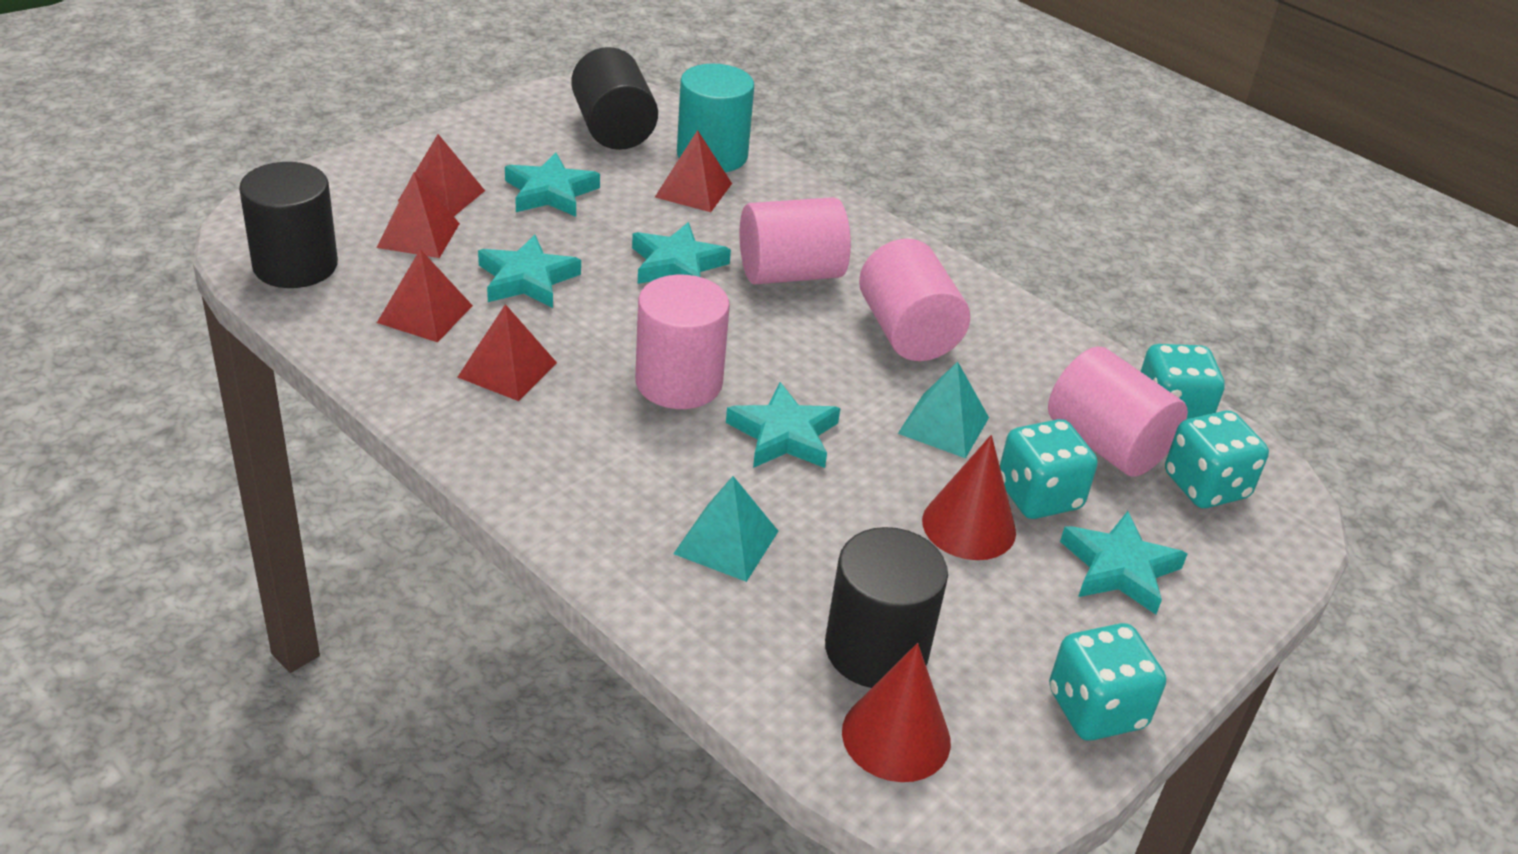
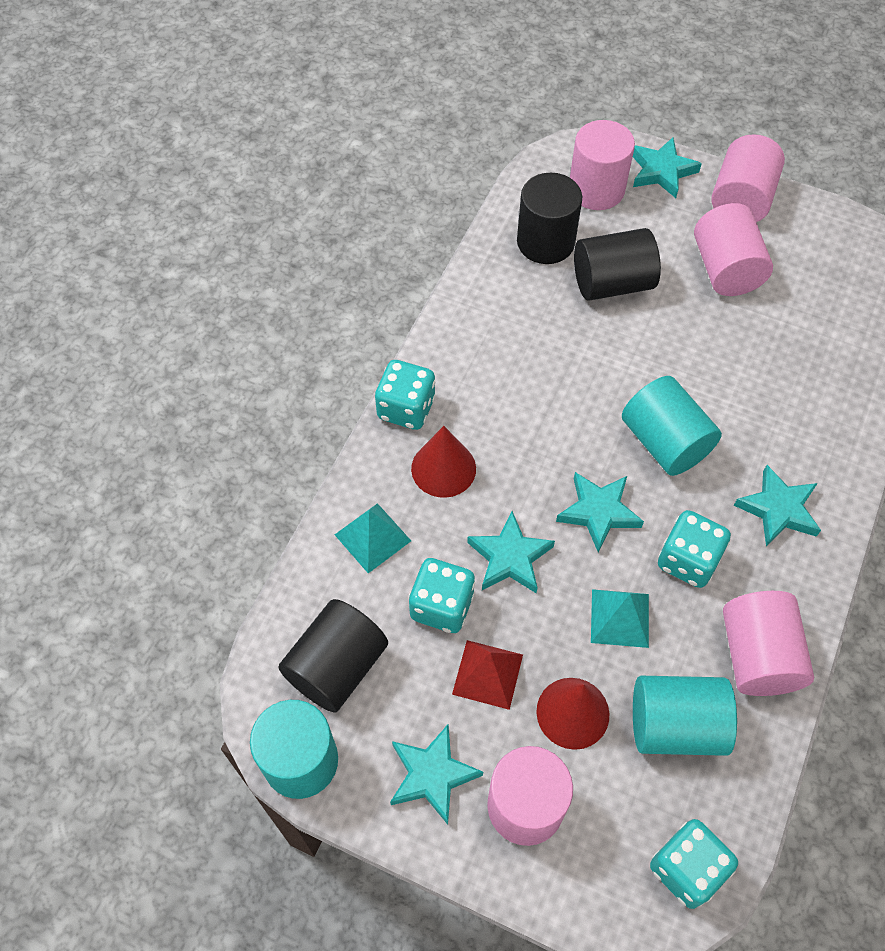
pink cylinder: 4 -> 5
red pyramid: 5 -> 1
turquoise cylinder: 1 -> 3

